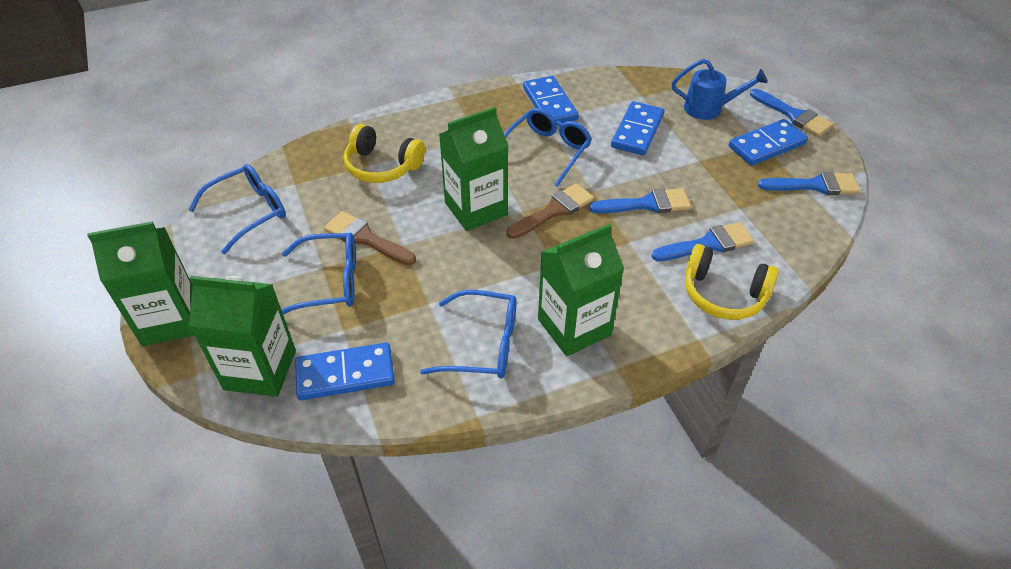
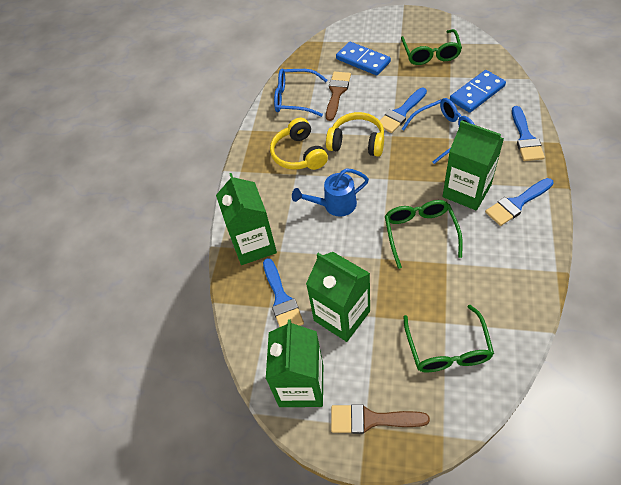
blue domino: 4 -> 2
blue glasses: 4 -> 2
green glasses: 0 -> 3

